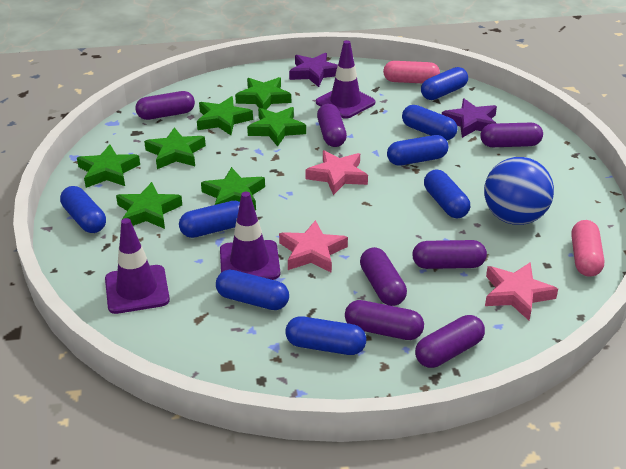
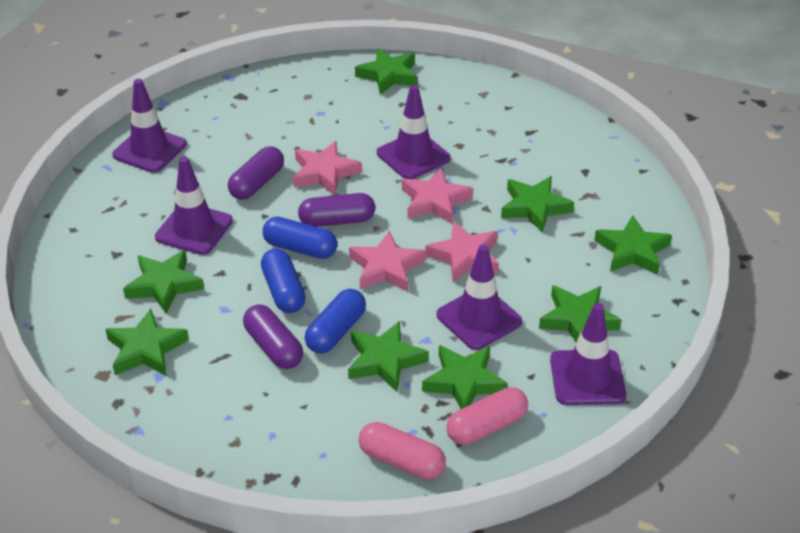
blue ball: 1 -> 0
blue capsule: 8 -> 3
green star: 7 -> 8
pink star: 3 -> 4
purple capsule: 7 -> 3
purple star: 2 -> 0
purple traffic cone: 3 -> 5

